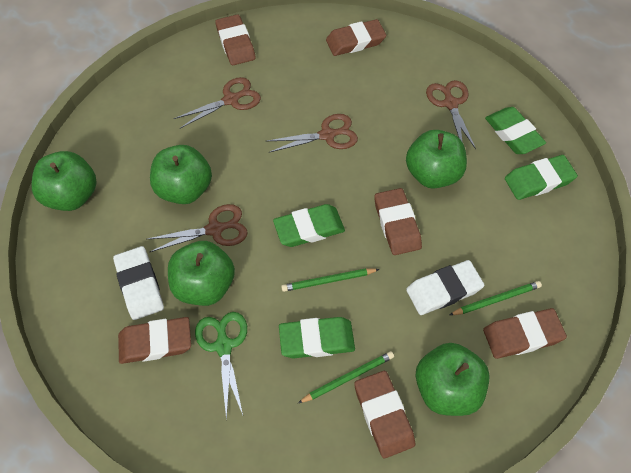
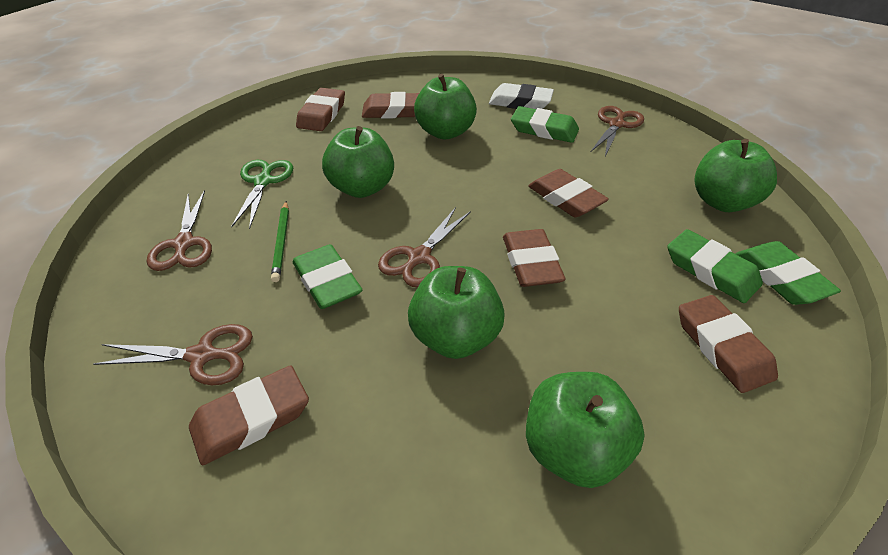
green pencil: 3 -> 1
white eraser: 2 -> 1

